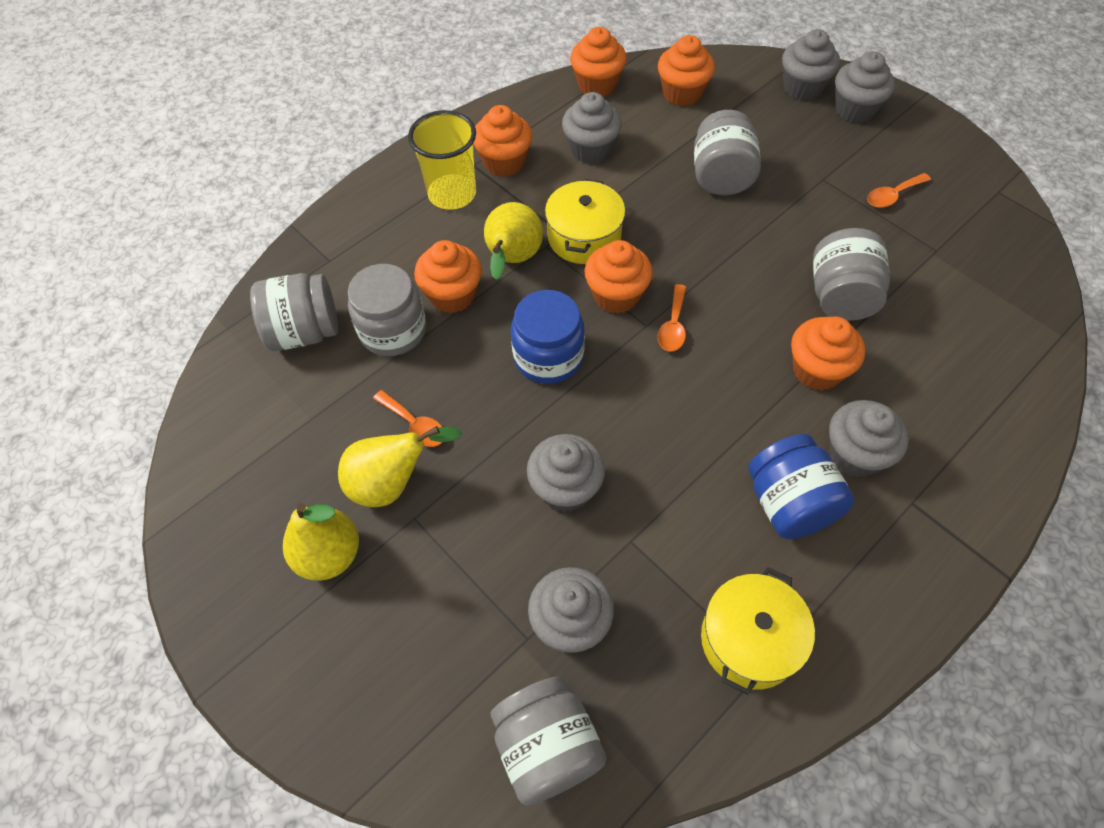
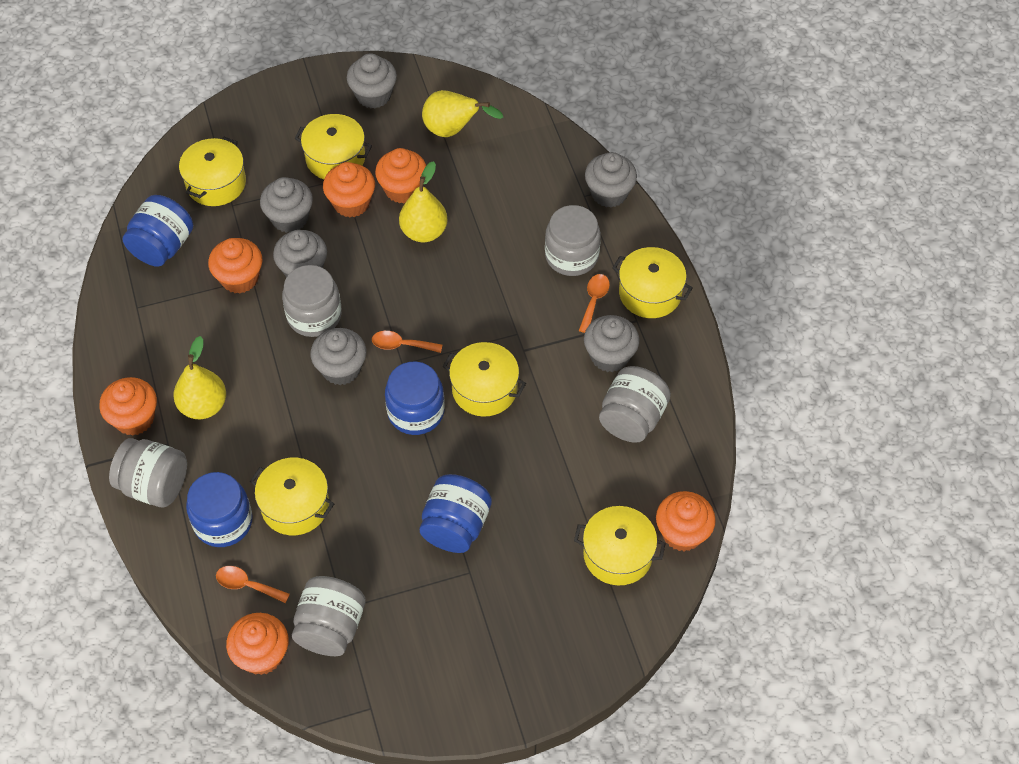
blue jar: 2 -> 4
yellow cup: 1 -> 0
yellow pot: 2 -> 6

